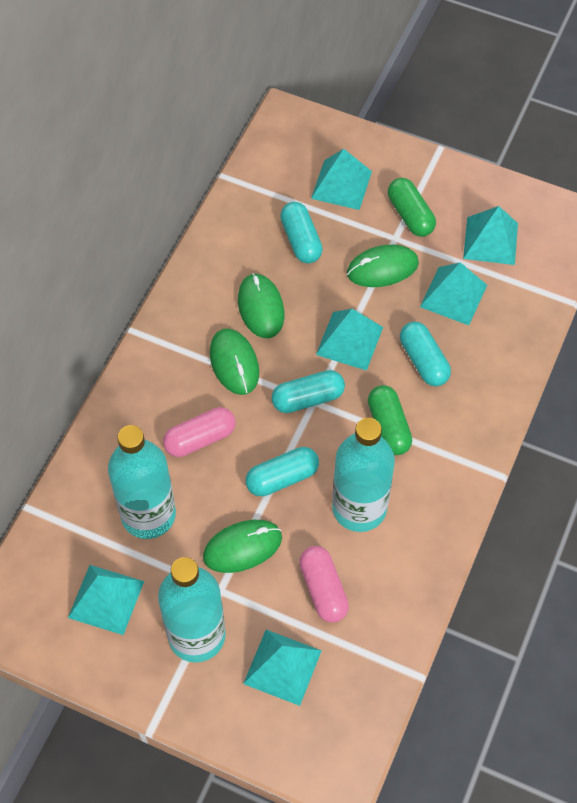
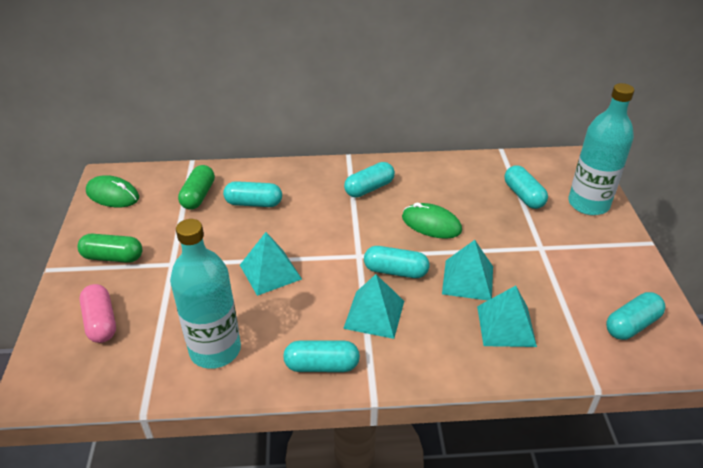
green mouse: 4 -> 2
pink capsule: 2 -> 1
turquoise bottle: 3 -> 2
turquoise capsule: 4 -> 6
turquoise pyramid: 6 -> 4

